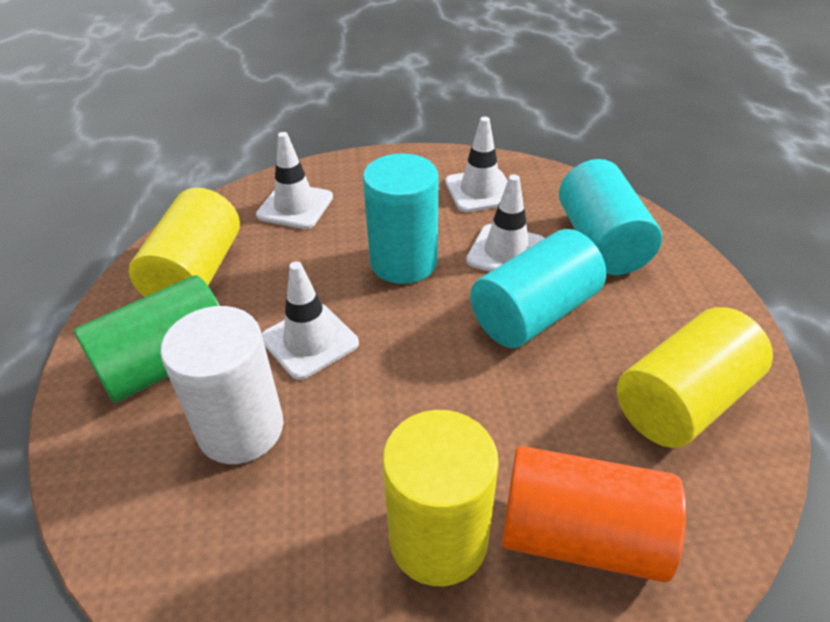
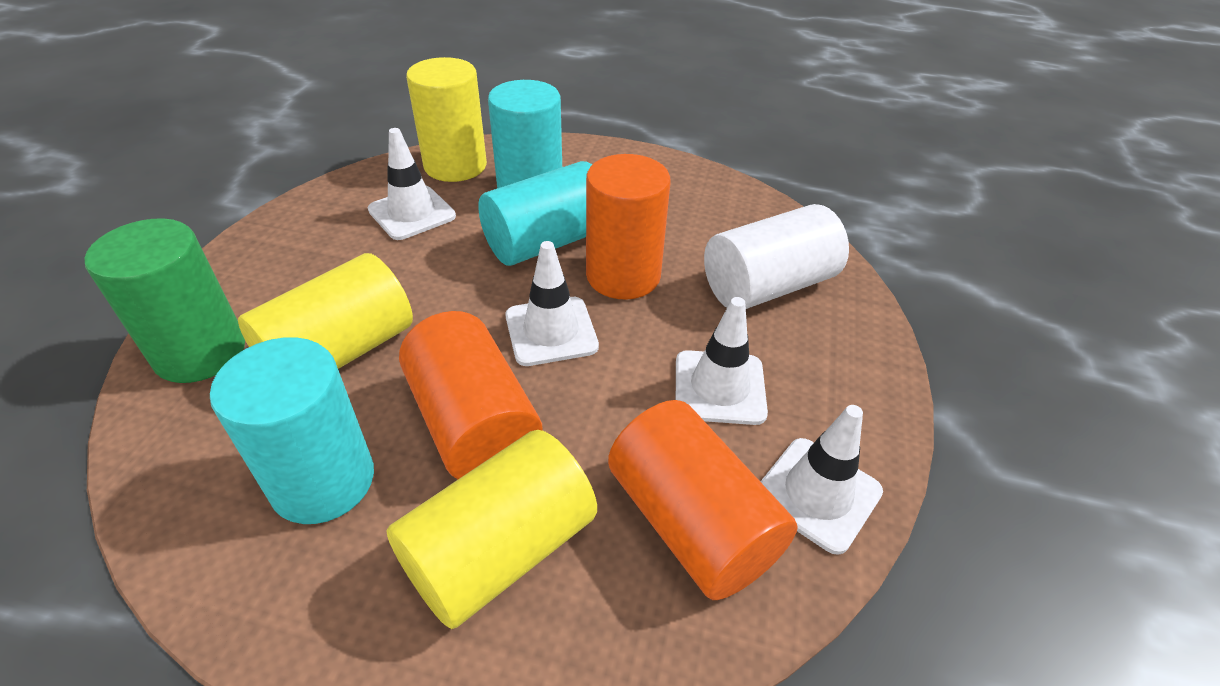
orange cylinder: 1 -> 3

